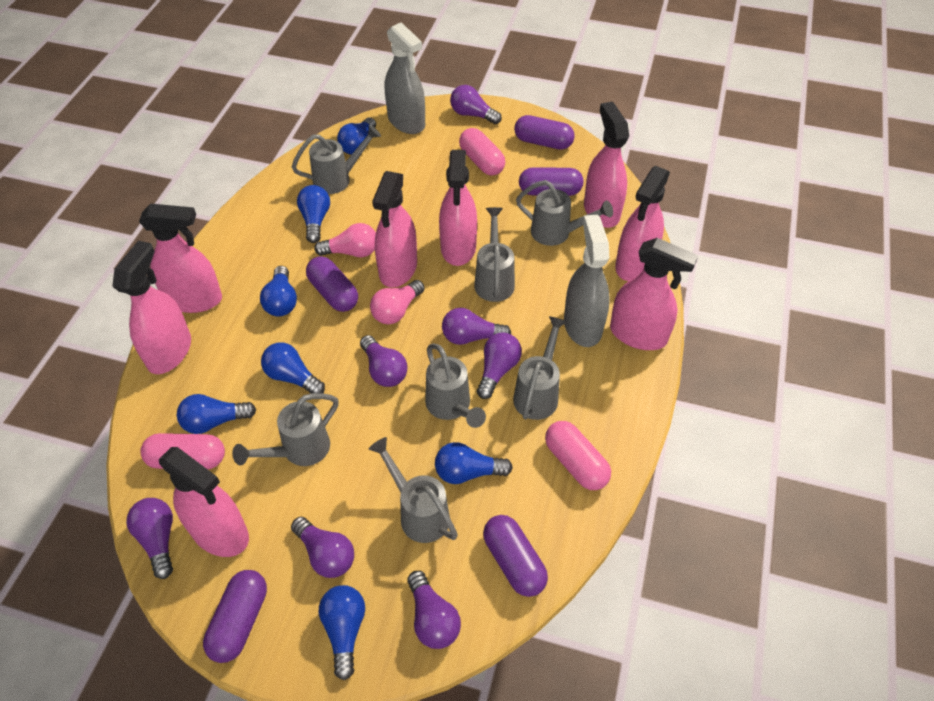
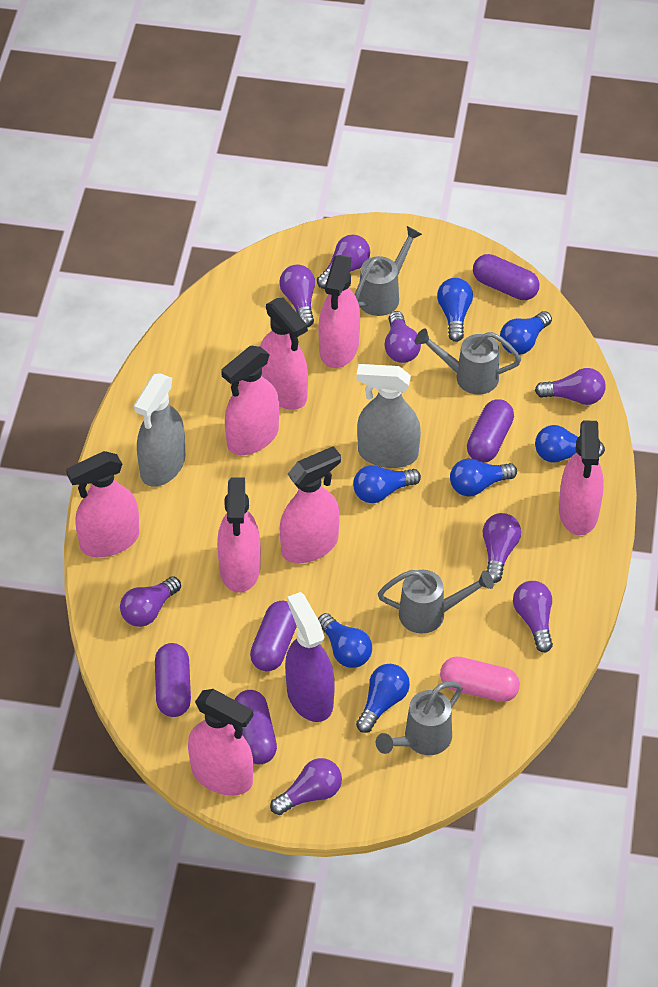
grey watering can: 7 -> 4
pink capsule: 3 -> 1
pink light bulb: 2 -> 0
purple light bulb: 7 -> 8
purple spray bottle: 0 -> 1

